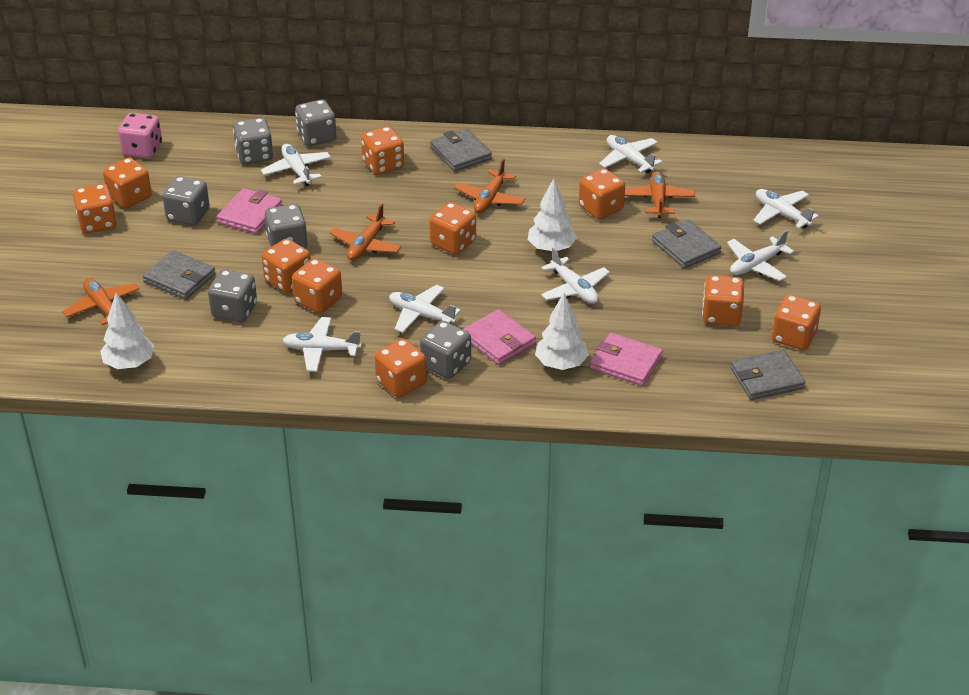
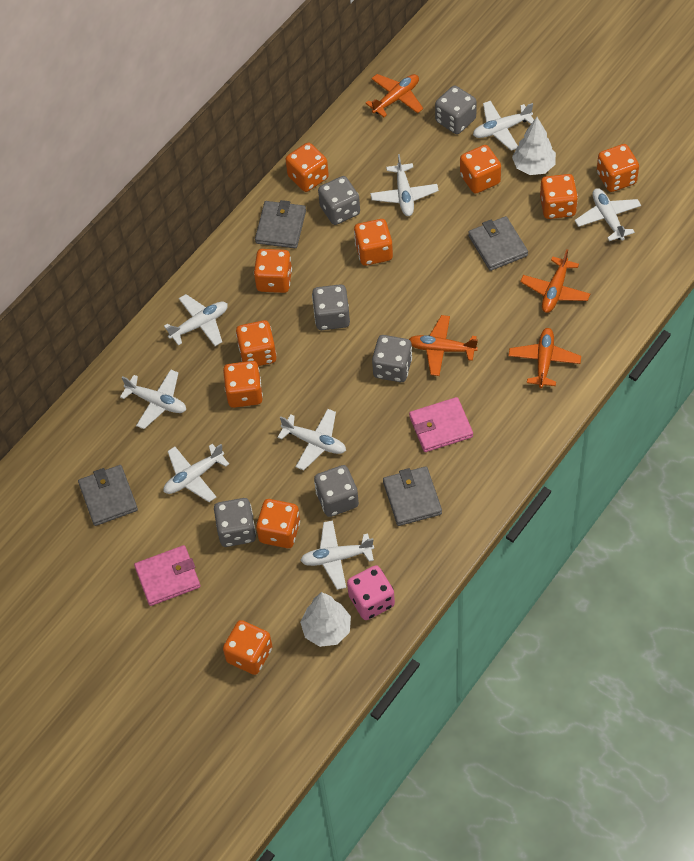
pink wallet: 3 -> 2
white plane: 7 -> 8
white tree: 3 -> 2

